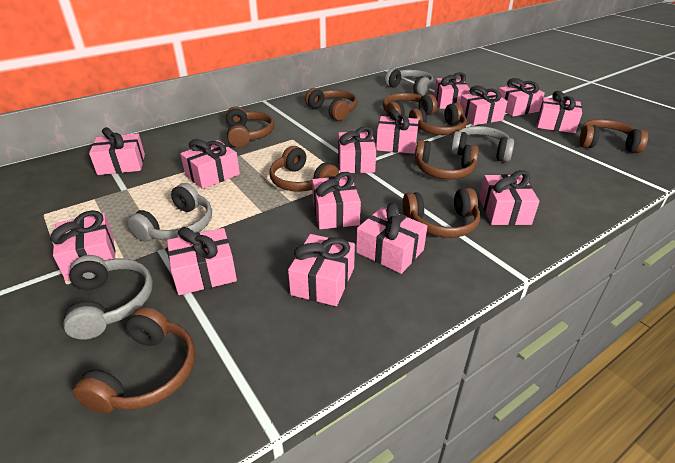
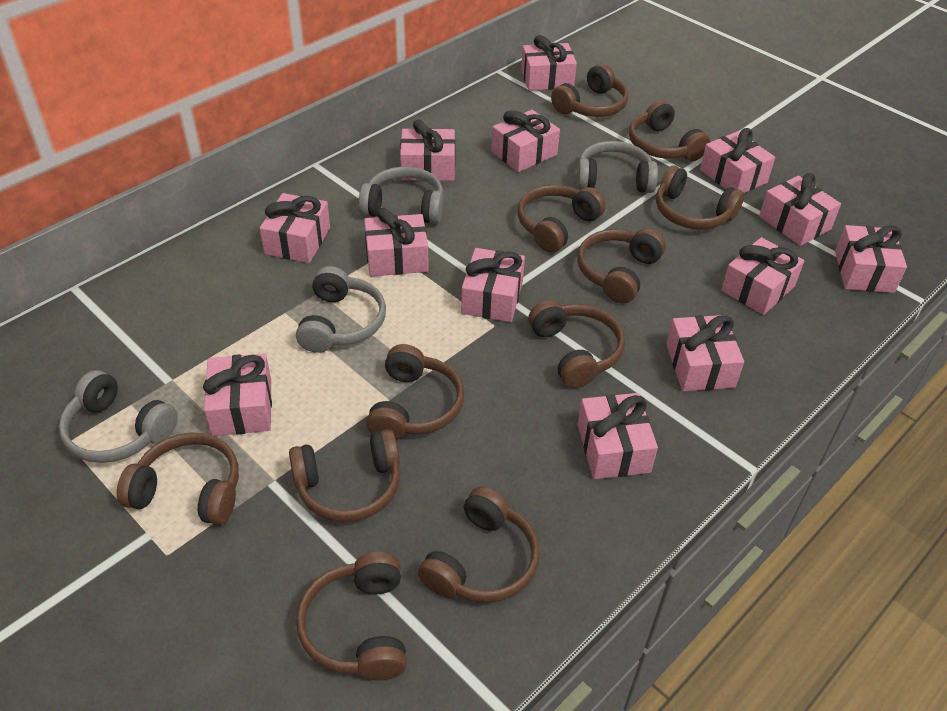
brown headphones: 9 -> 11
pink gift: 14 -> 13

